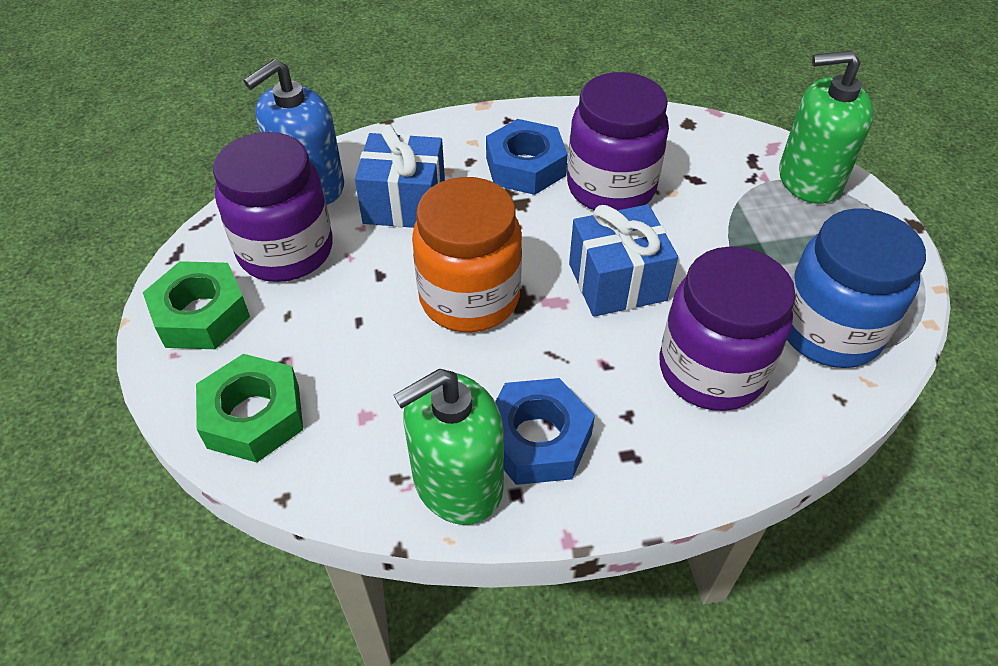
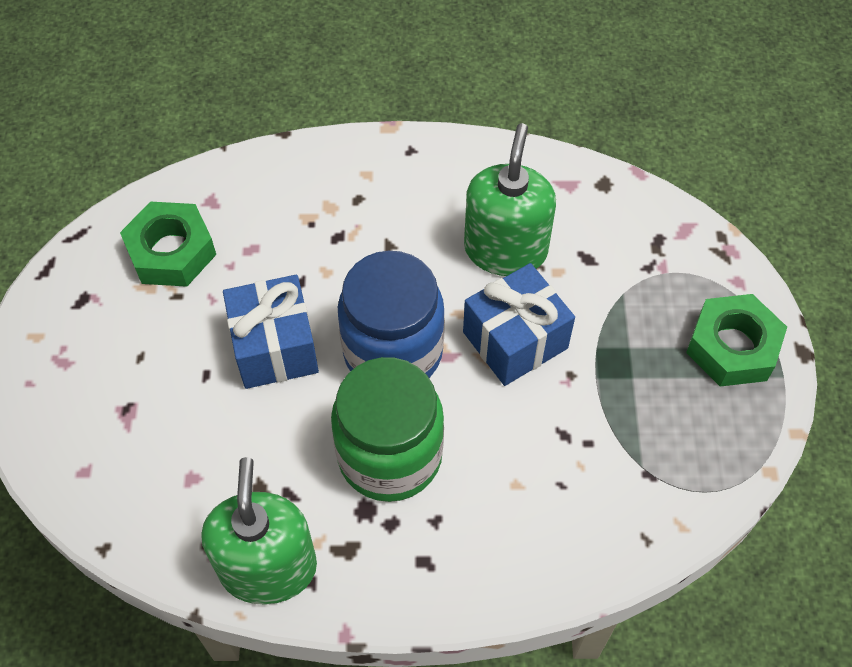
blue nut: 2 -> 0
blue soap dispenser: 1 -> 0
green jar: 0 -> 1
orange jar: 1 -> 0
purple jar: 3 -> 0

